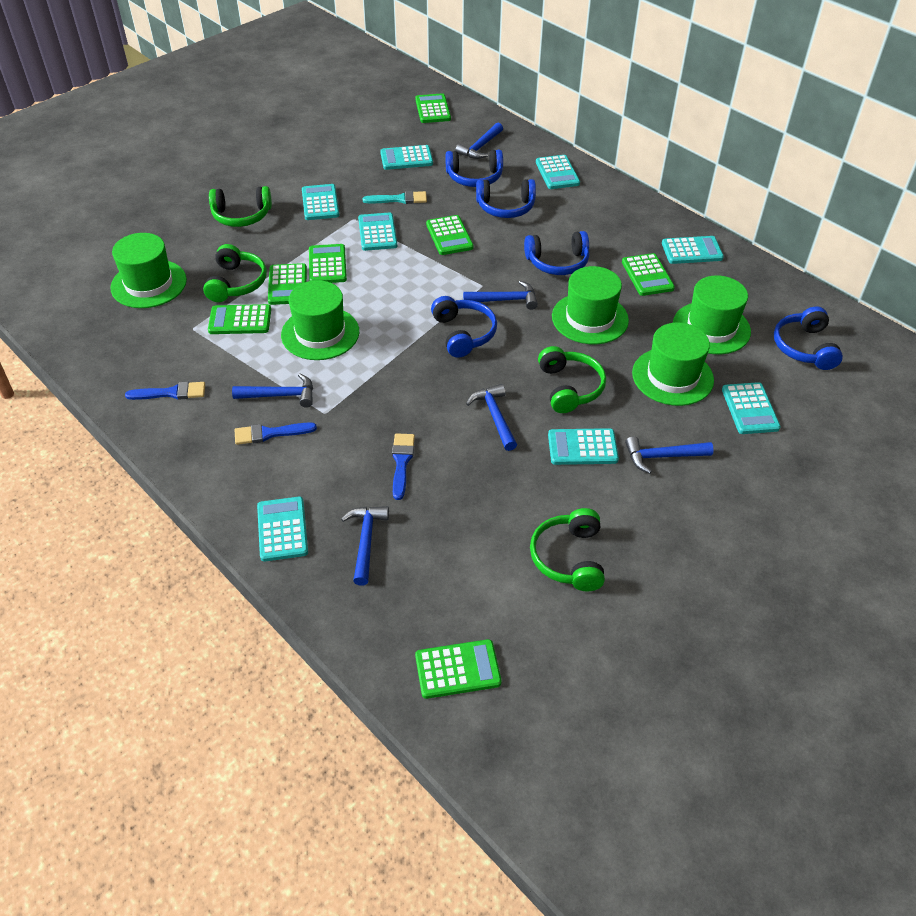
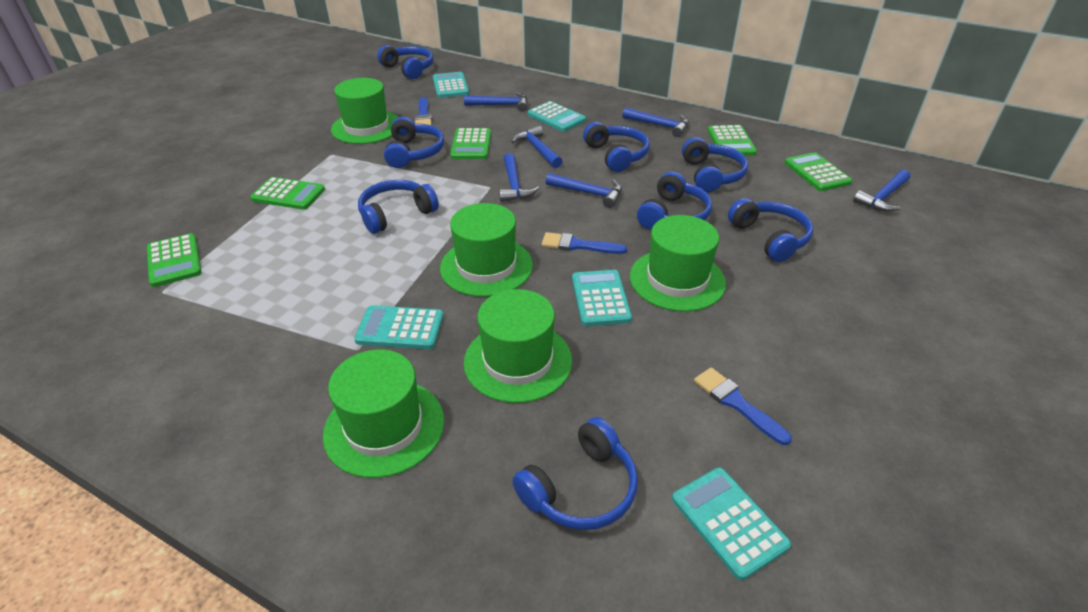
blue headphones: 5 -> 8
green calculator: 7 -> 5
green headphones: 4 -> 0
turquoise brush: 1 -> 0
turquoise calculator: 8 -> 5

